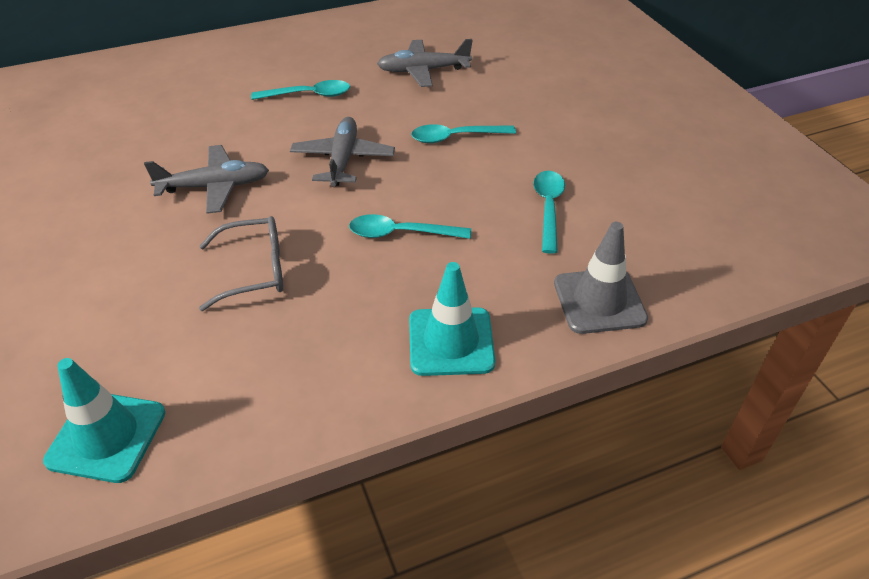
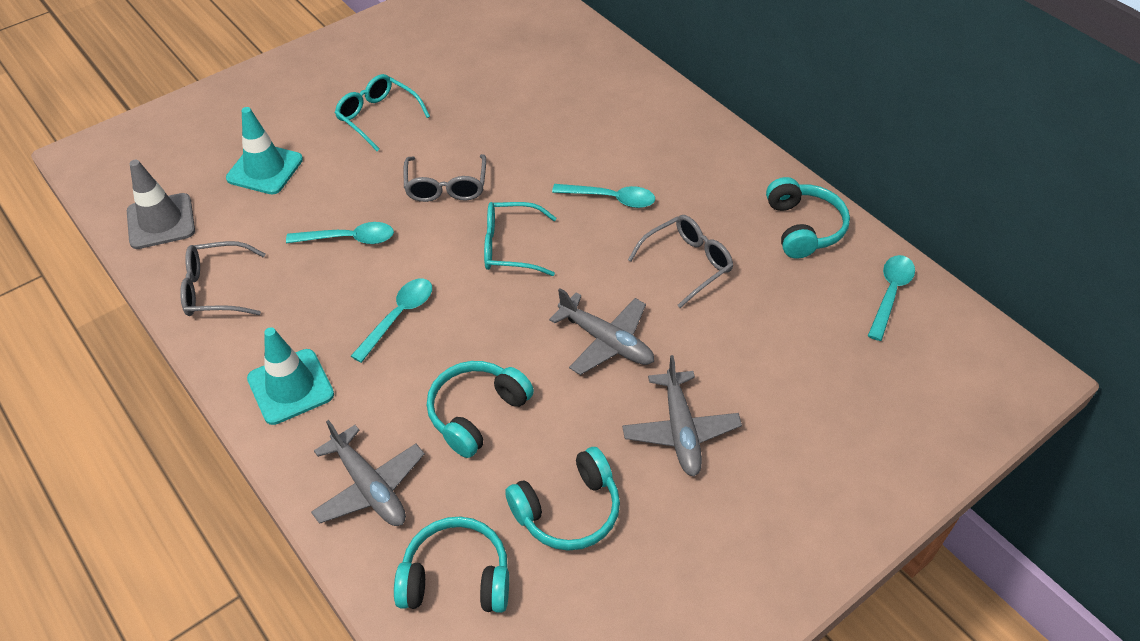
grey glasses: 1 -> 3
turquoise glasses: 0 -> 2
turquoise headphones: 0 -> 4

